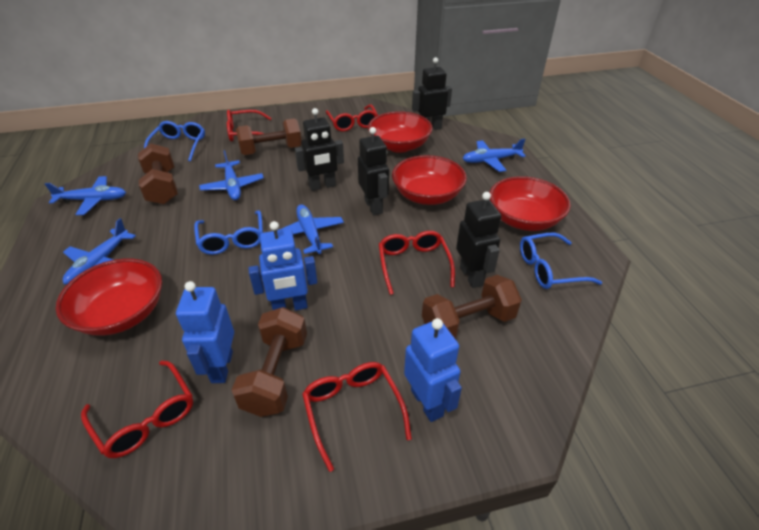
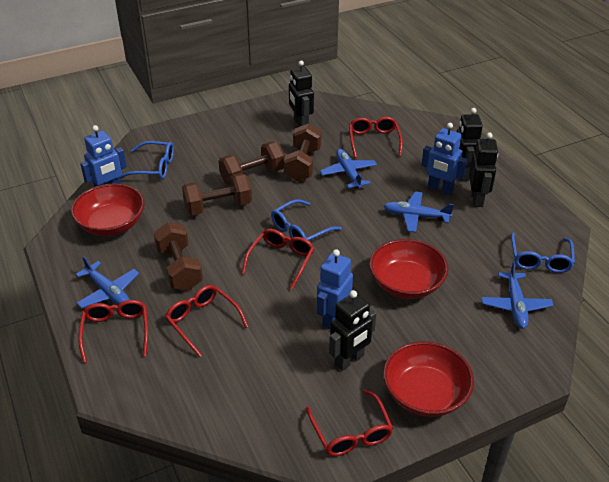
blue plane: 5 -> 4
red bowl: 4 -> 3

